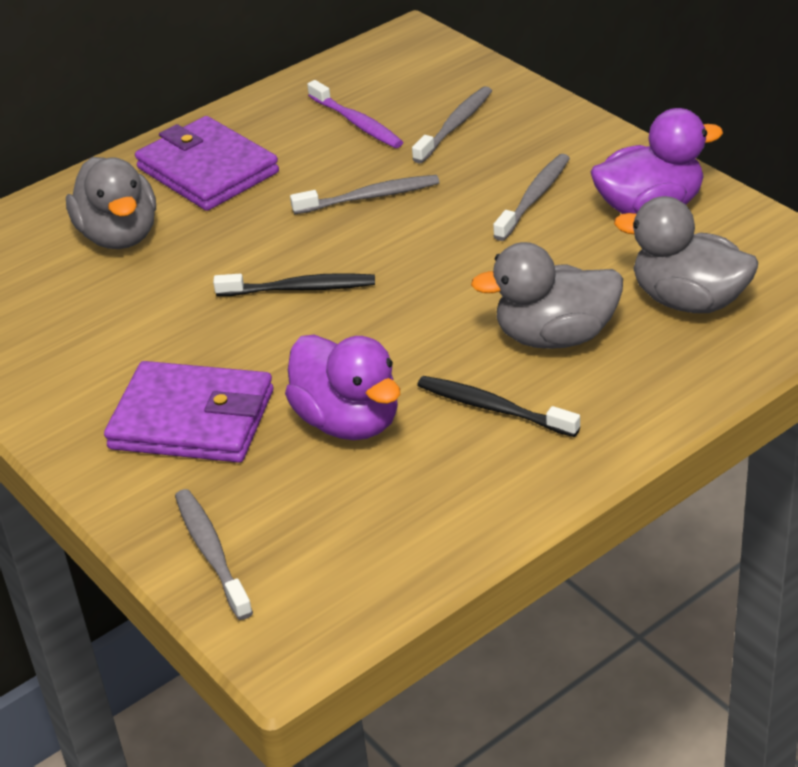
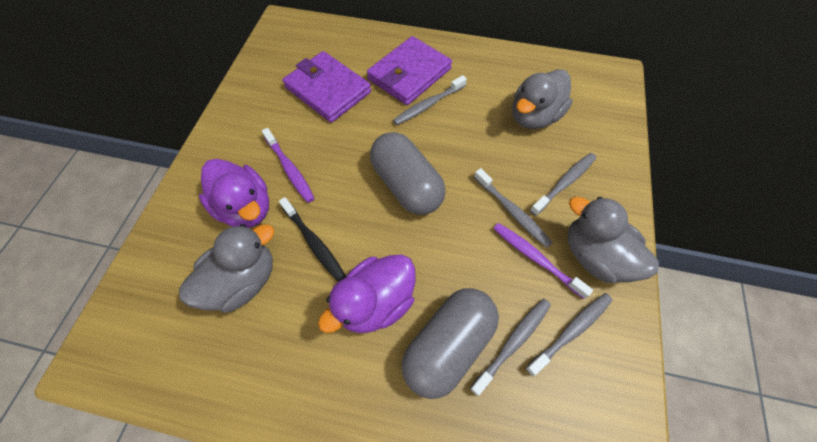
black toothbrush: 2 -> 1
grey capsule: 0 -> 2
grey toothbrush: 4 -> 5
purple toothbrush: 1 -> 2

